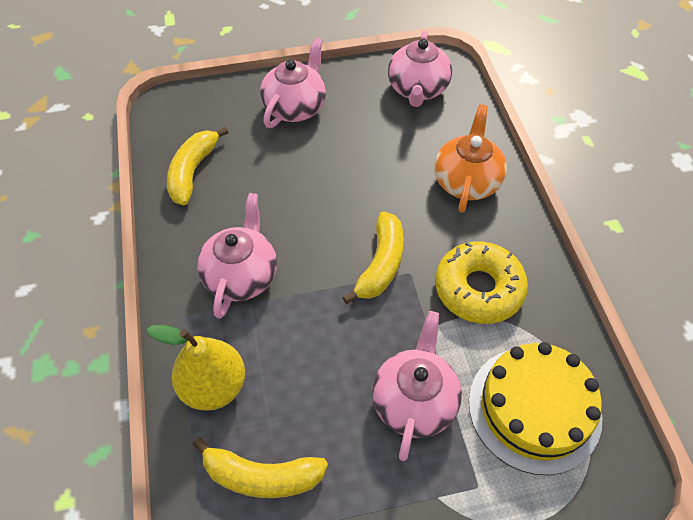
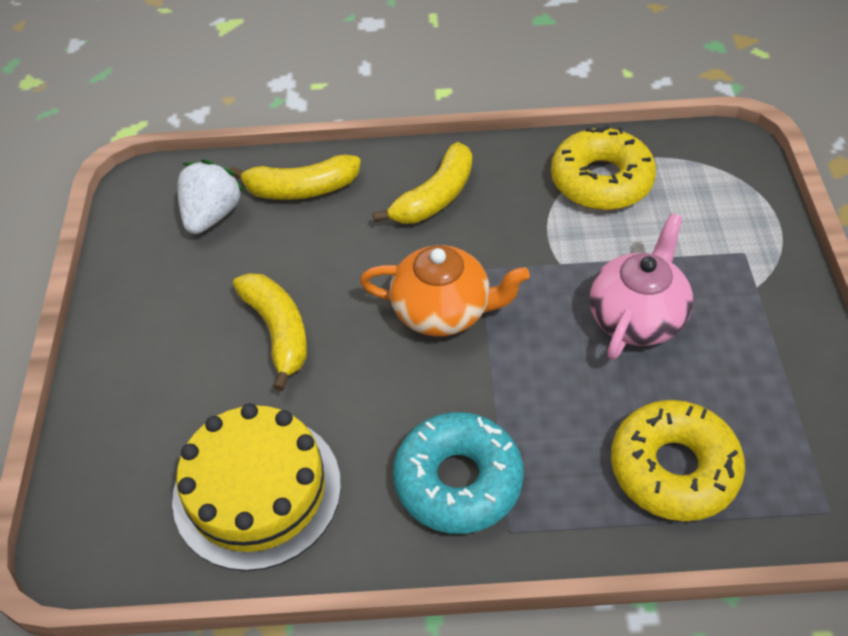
pink teapot: 4 -> 1
turquoise donut: 0 -> 1
white strawberry: 0 -> 1
yellow donut: 1 -> 2
yellow pear: 1 -> 0

